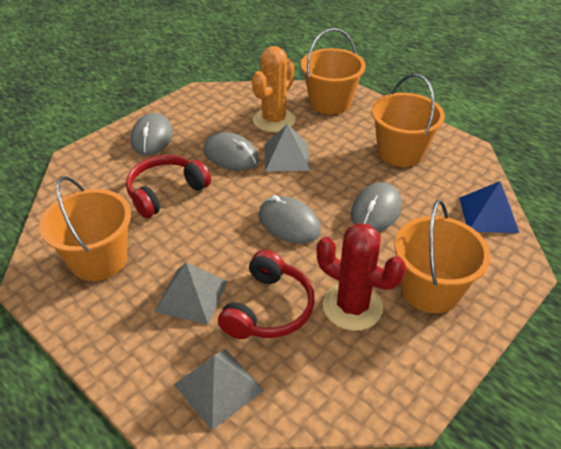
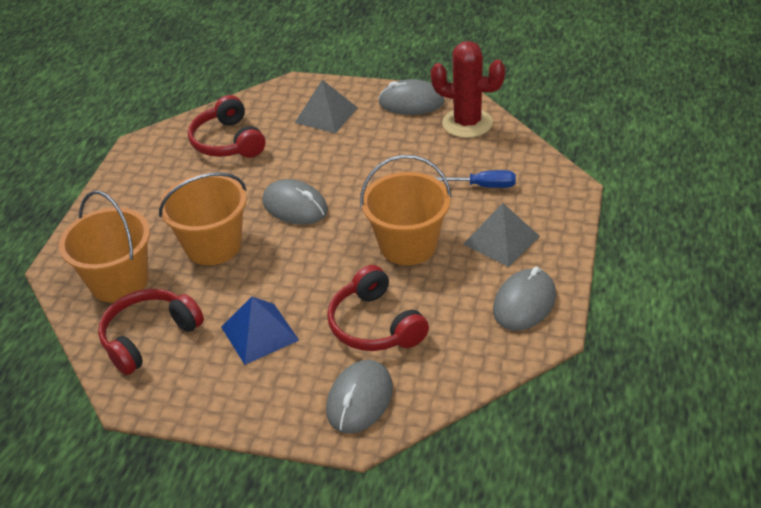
blue screwdriver: 0 -> 1
grey pyramid: 3 -> 2
orange bucket: 4 -> 3
orange cactus: 1 -> 0
red headphones: 2 -> 3

